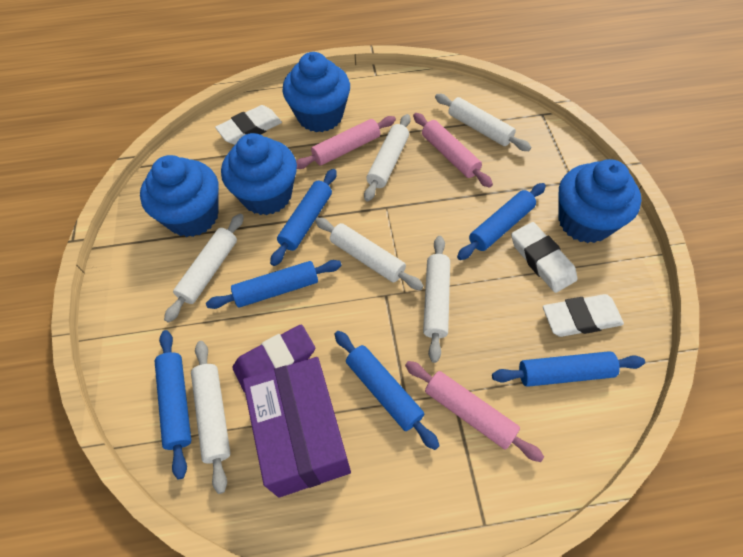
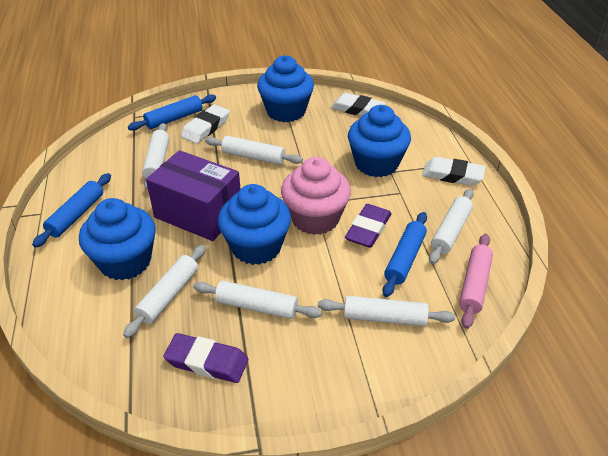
blue rolling pin: 6 -> 3
pink cupcake: 0 -> 1
pink rolling pin: 3 -> 1
purple eraser: 1 -> 2

